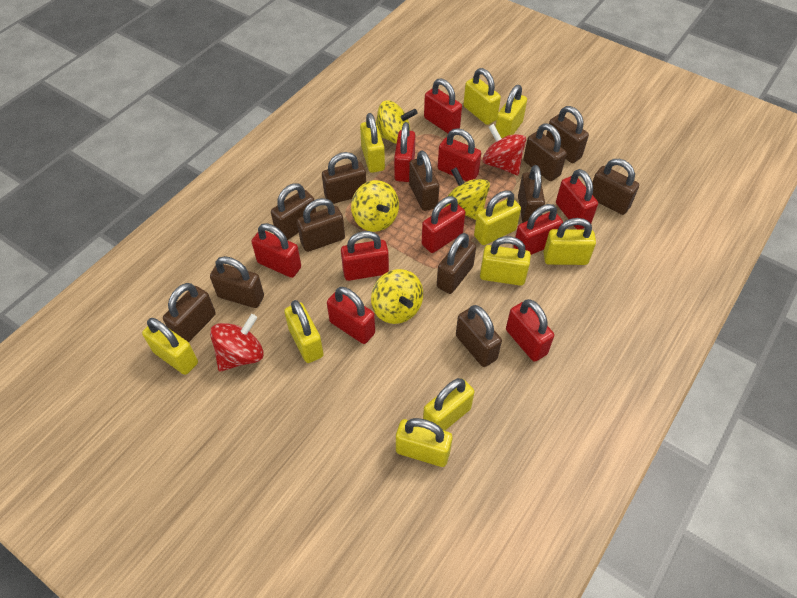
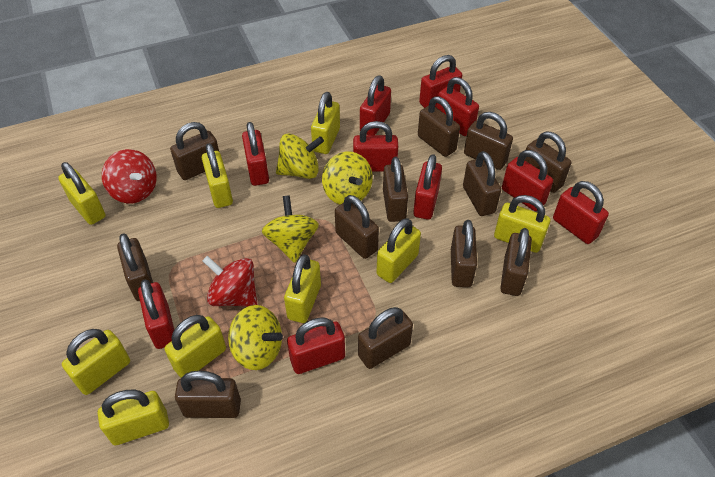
yellow padlock: 10 -> 9

